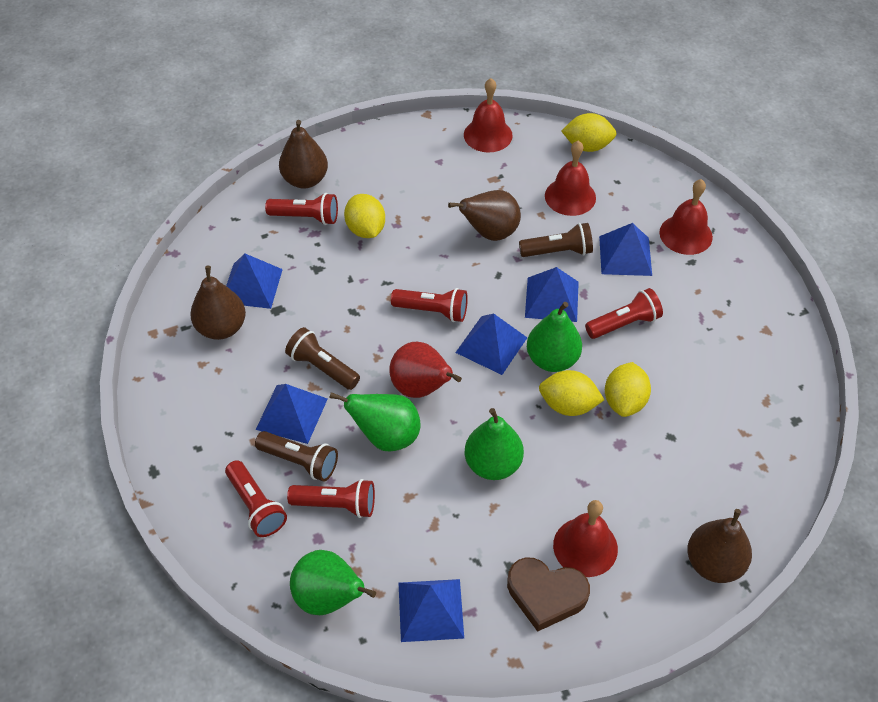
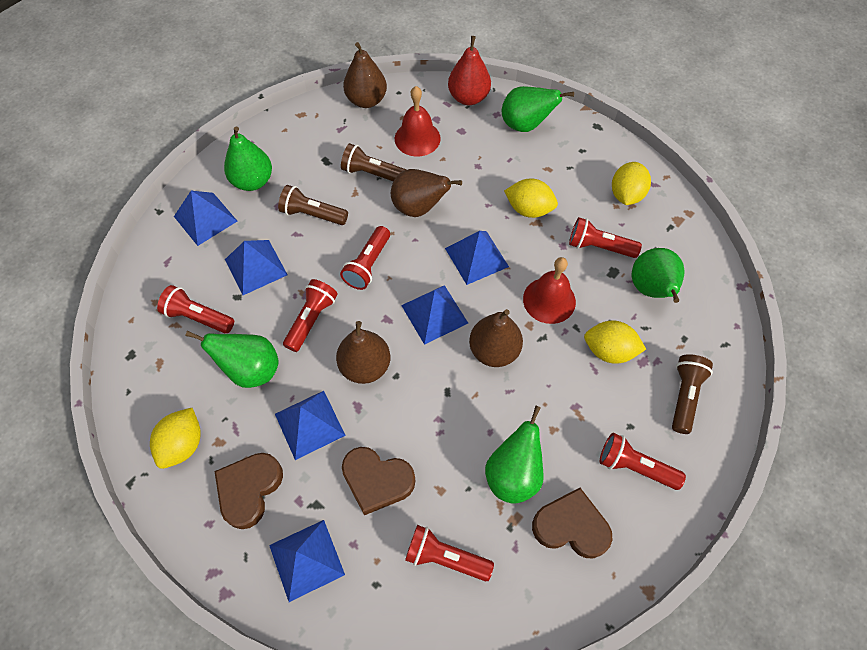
brown heart: 1 -> 3
green pear: 4 -> 5
red bell: 4 -> 2
red flashlight: 5 -> 6

